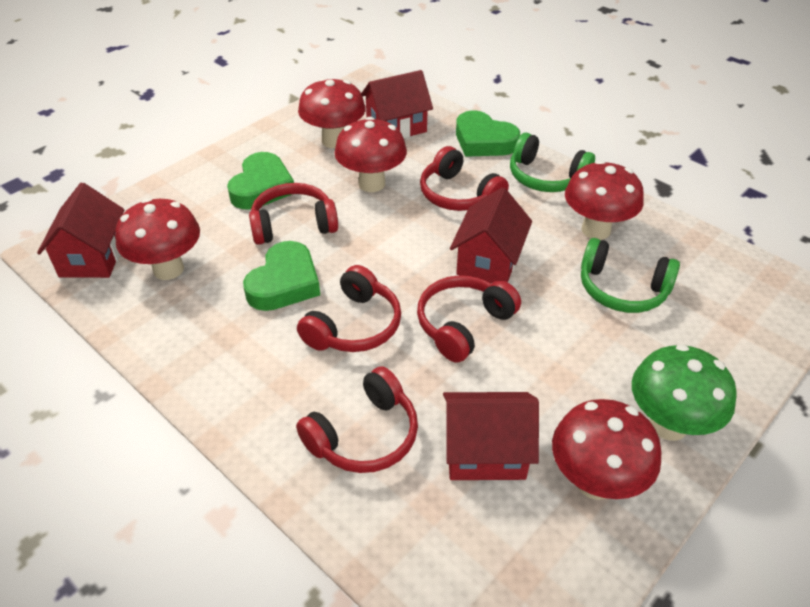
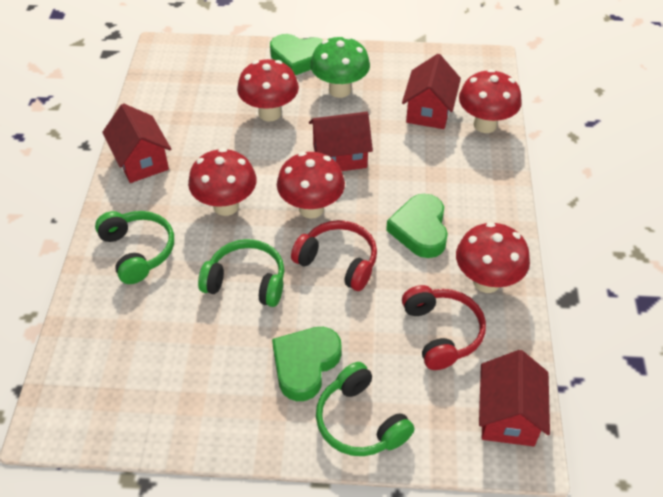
green headphones: 2 -> 3
red headphones: 5 -> 2

